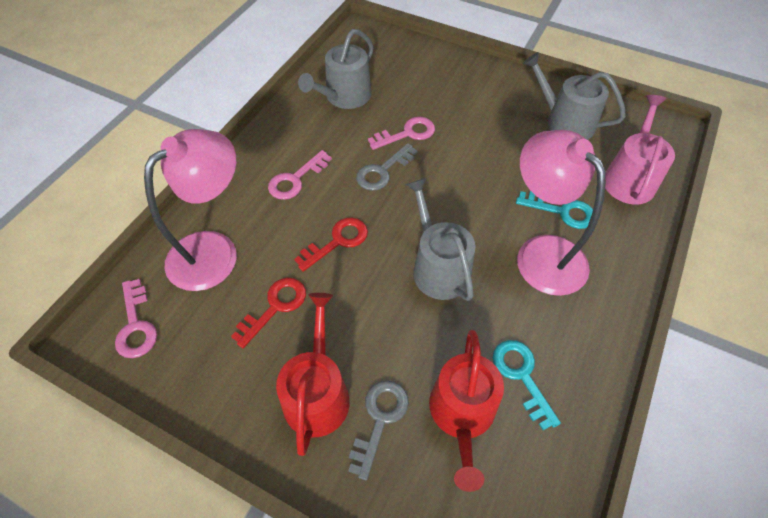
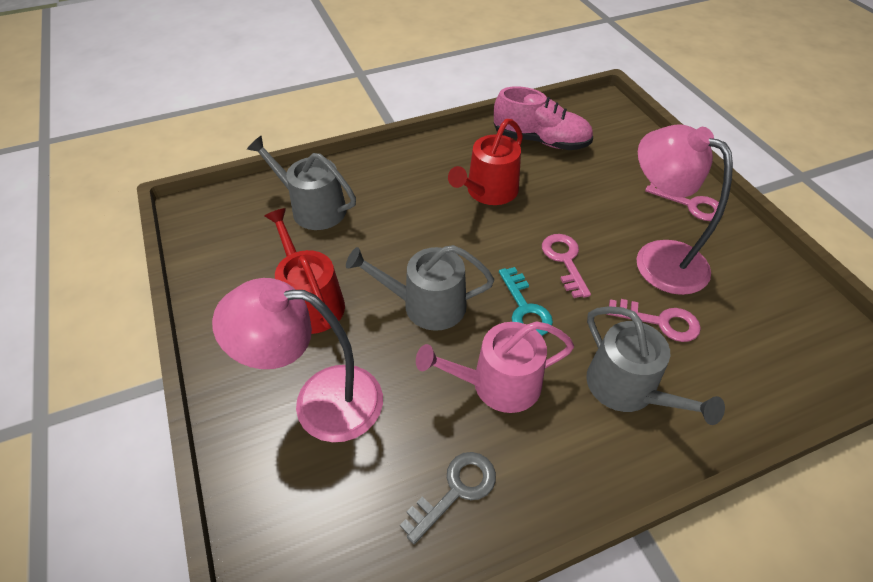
grey key: 2 -> 1
pink shoe: 0 -> 1
red key: 2 -> 0
turquoise key: 2 -> 1

